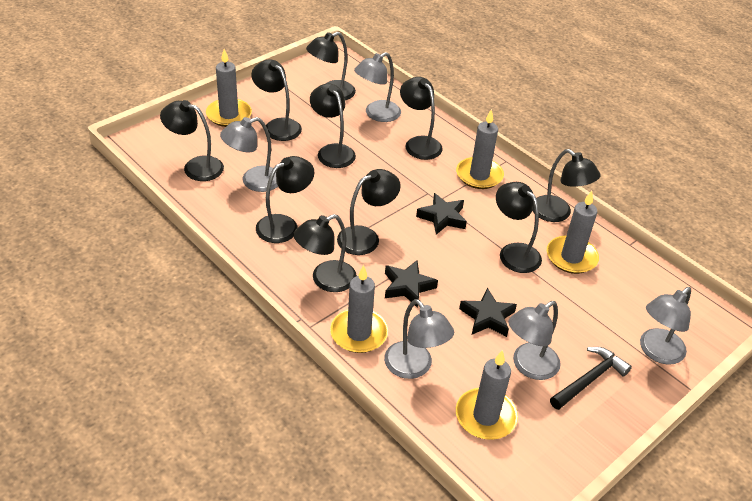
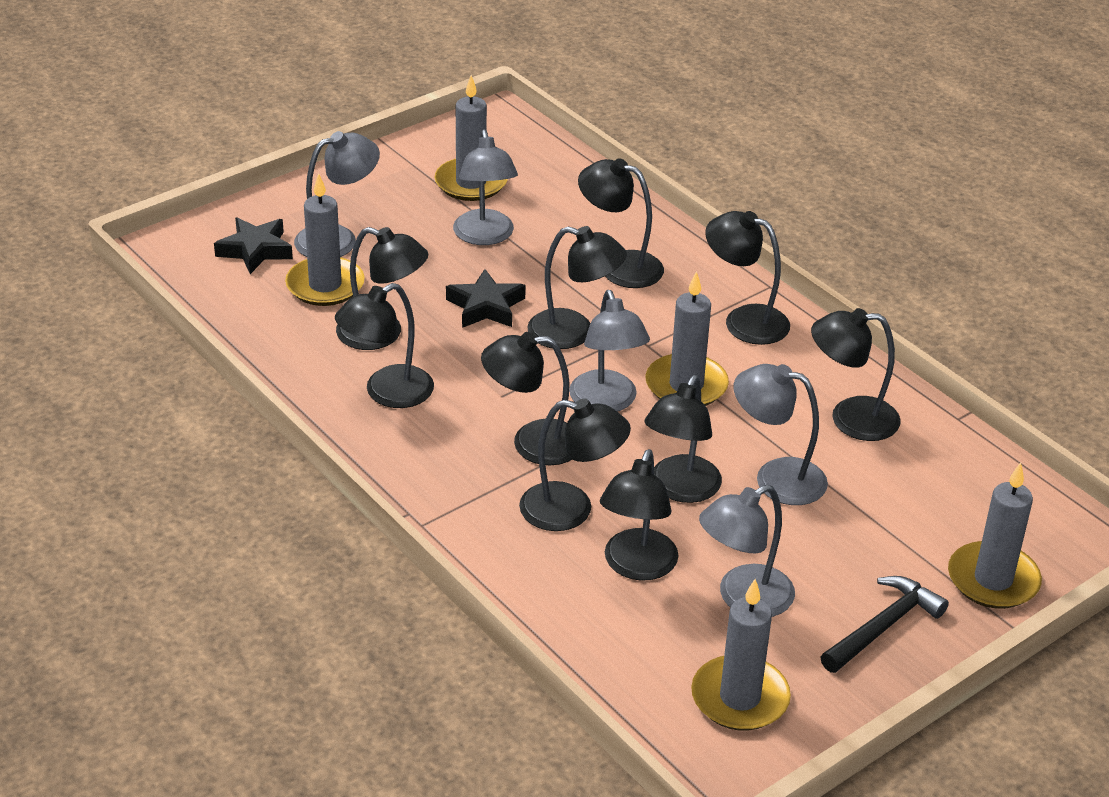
black star: 3 -> 2

